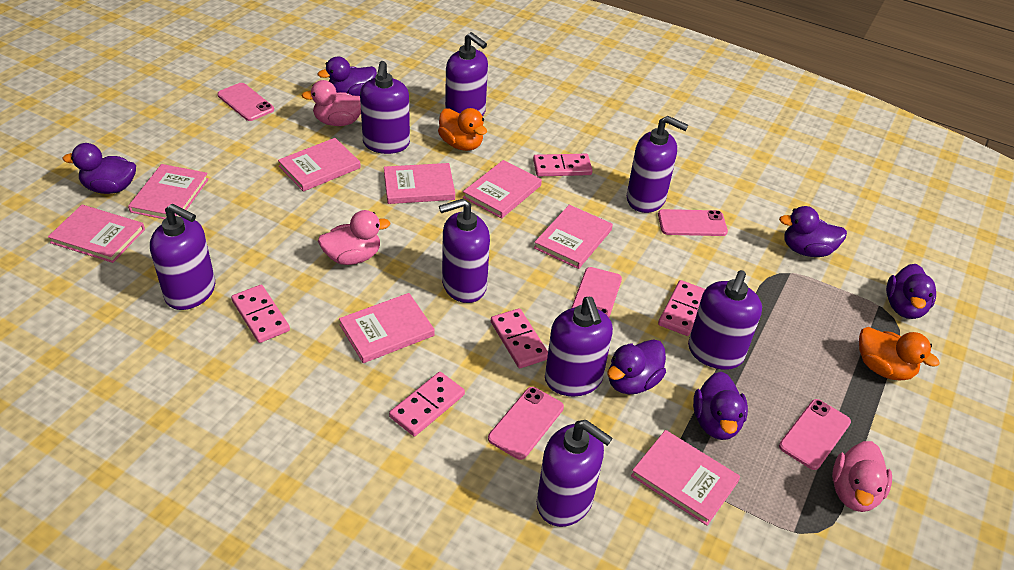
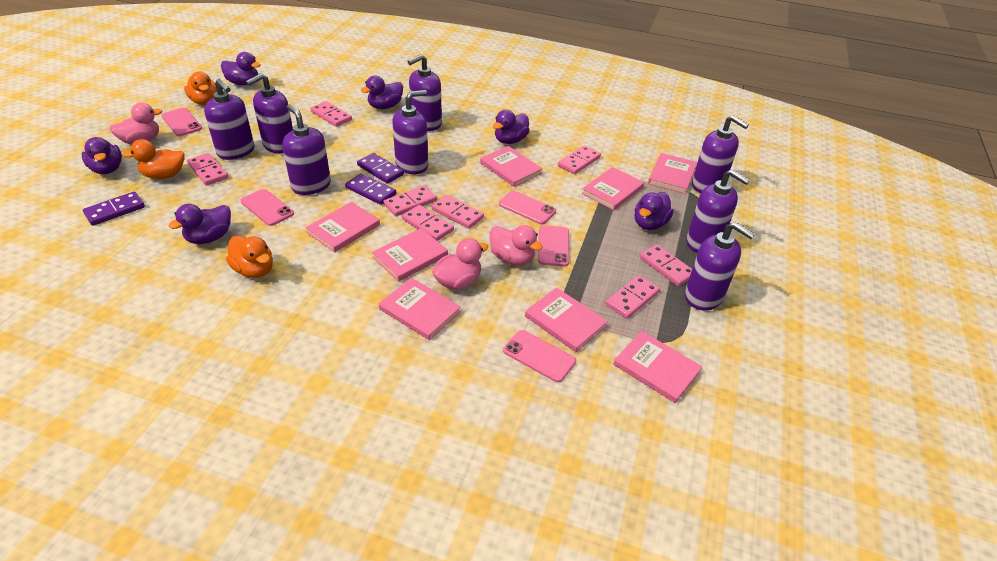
orange duck: 2 -> 3
pink domino: 5 -> 8
purple domino: 0 -> 3

